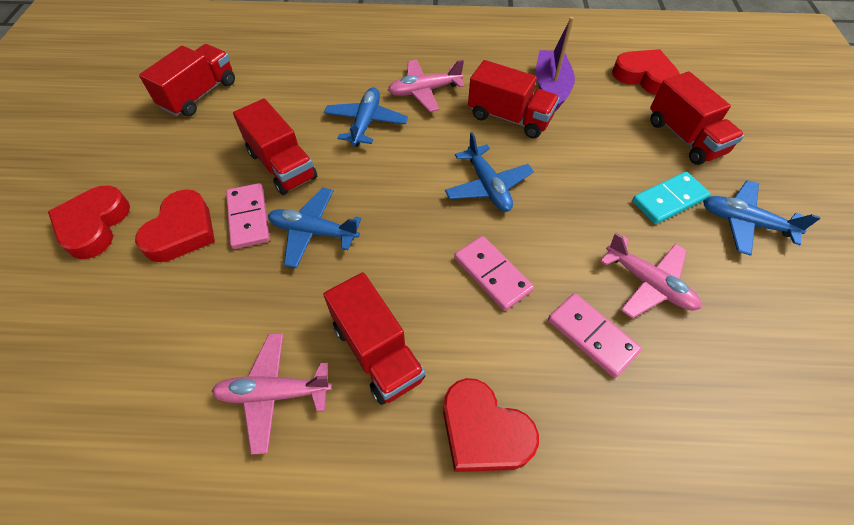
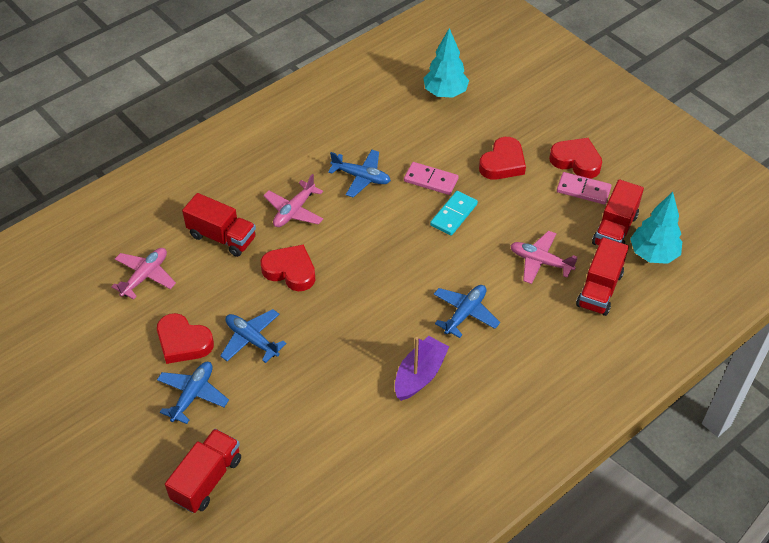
pink domino: 3 -> 2
red truck: 5 -> 4
turquoise tree: 0 -> 2

